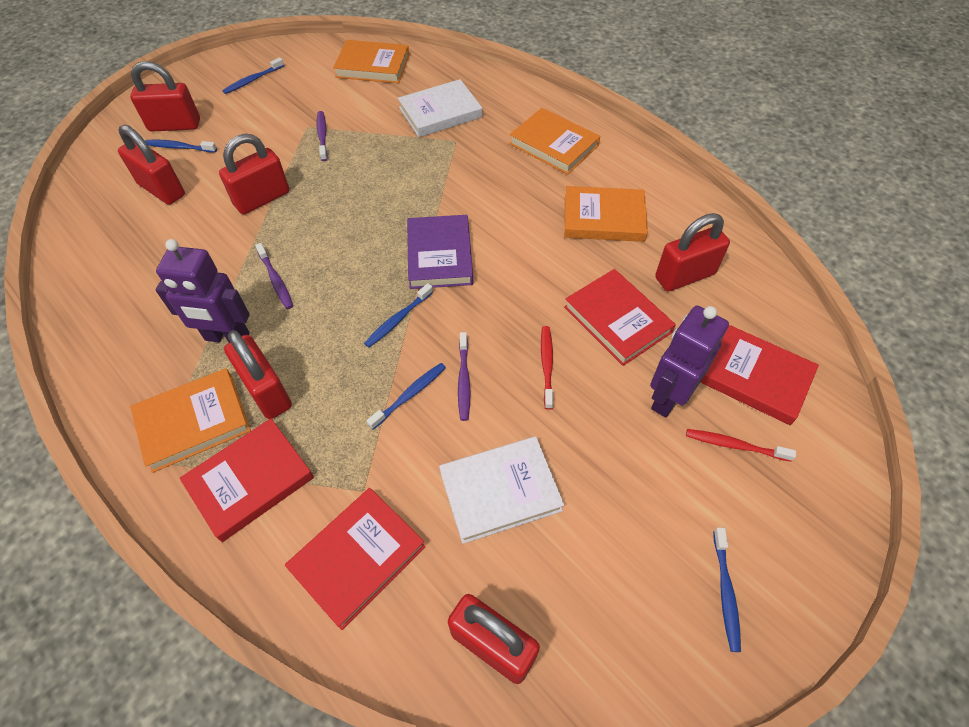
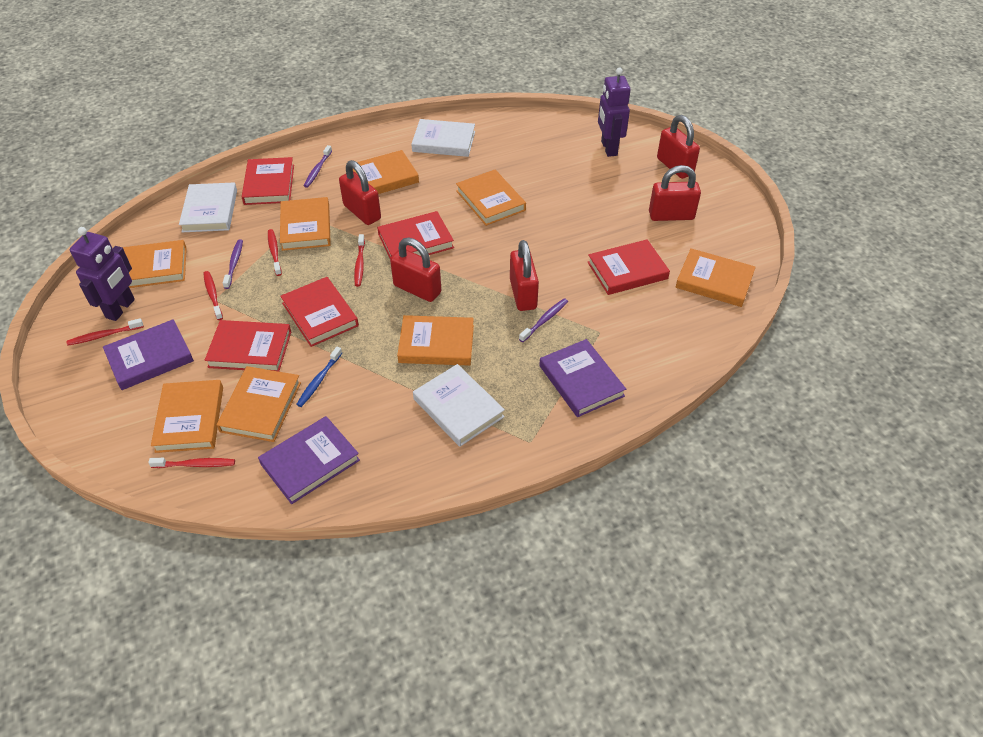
blue toothbrush: 5 -> 1
orange book: 4 -> 8
purple book: 1 -> 3
red book: 4 -> 5
red padlock: 6 -> 5
red toothbrush: 2 -> 5
white book: 2 -> 3

